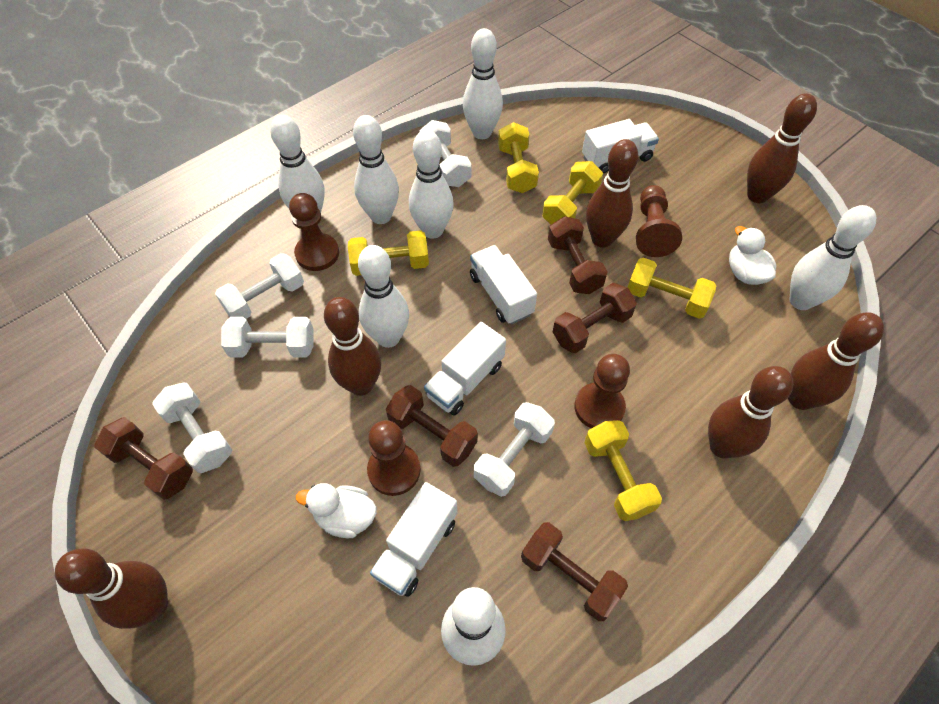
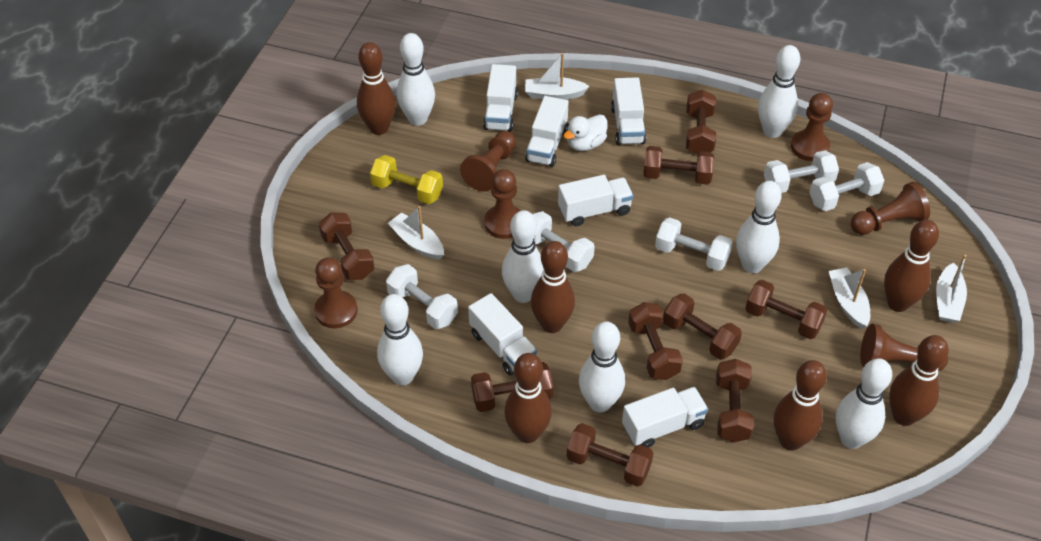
brown dumbbell: 5 -> 9
brown pawn: 4 -> 6
white boat: 0 -> 4
white duck: 2 -> 1
white truck: 4 -> 6
yellow dumbbell: 5 -> 1

